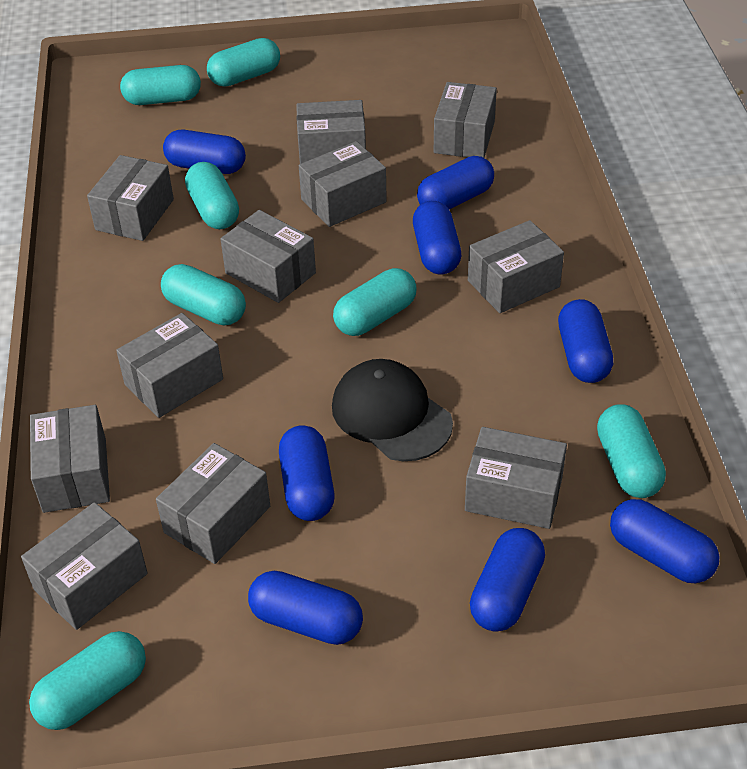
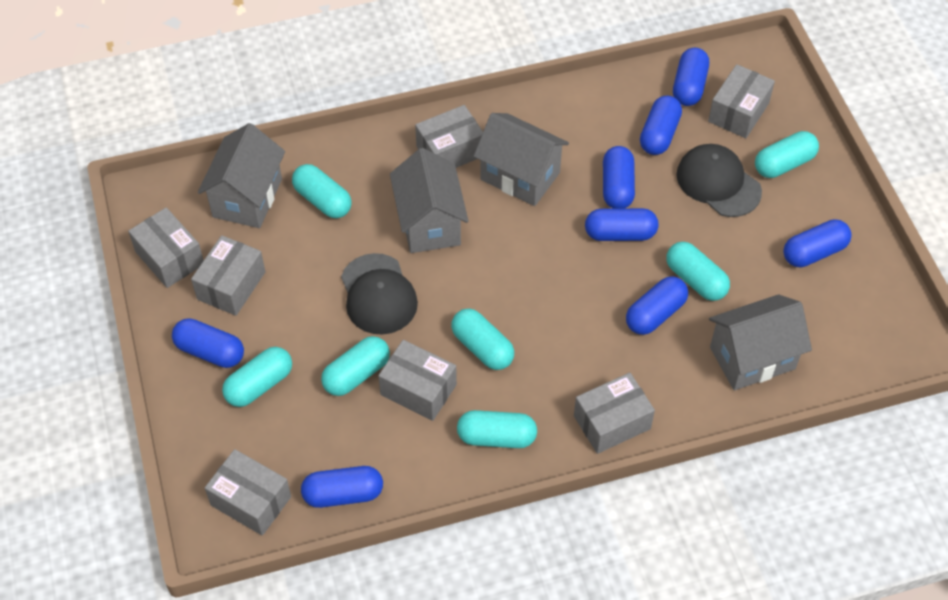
black cap: 1 -> 2
grey box: 11 -> 7
grey house: 0 -> 4

